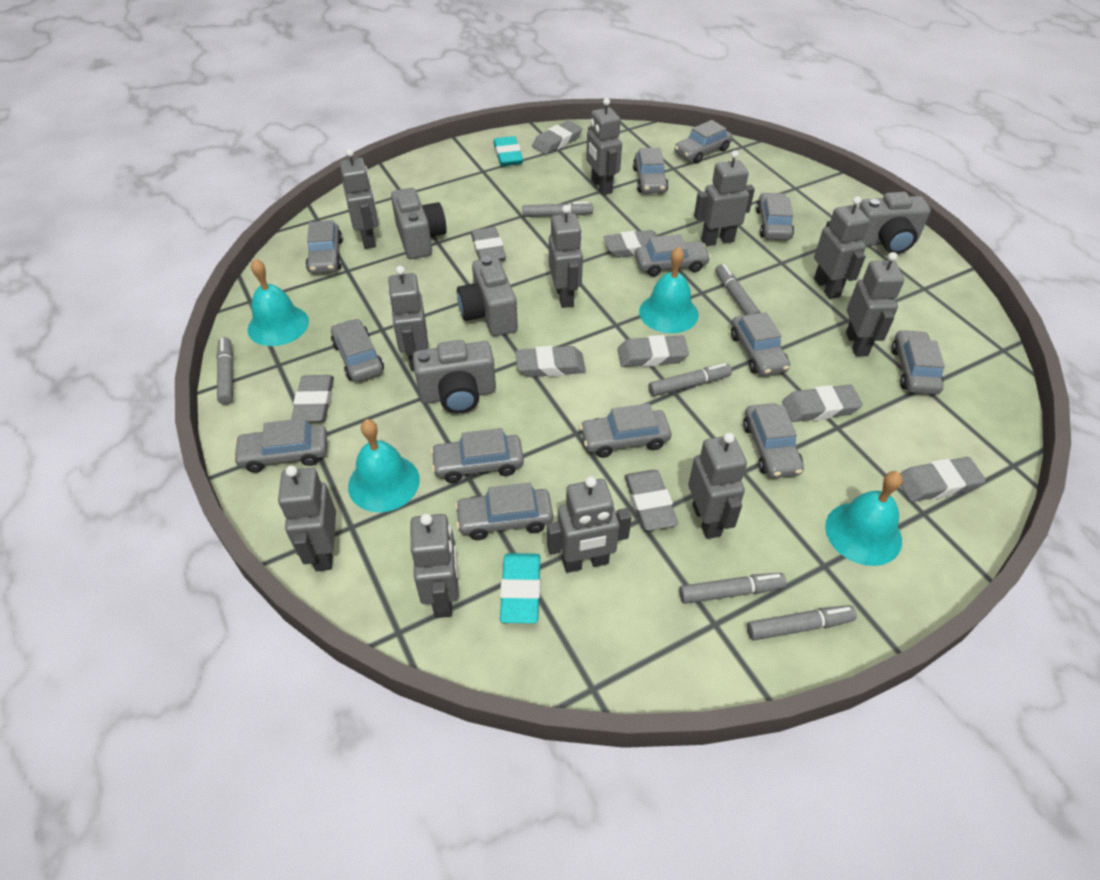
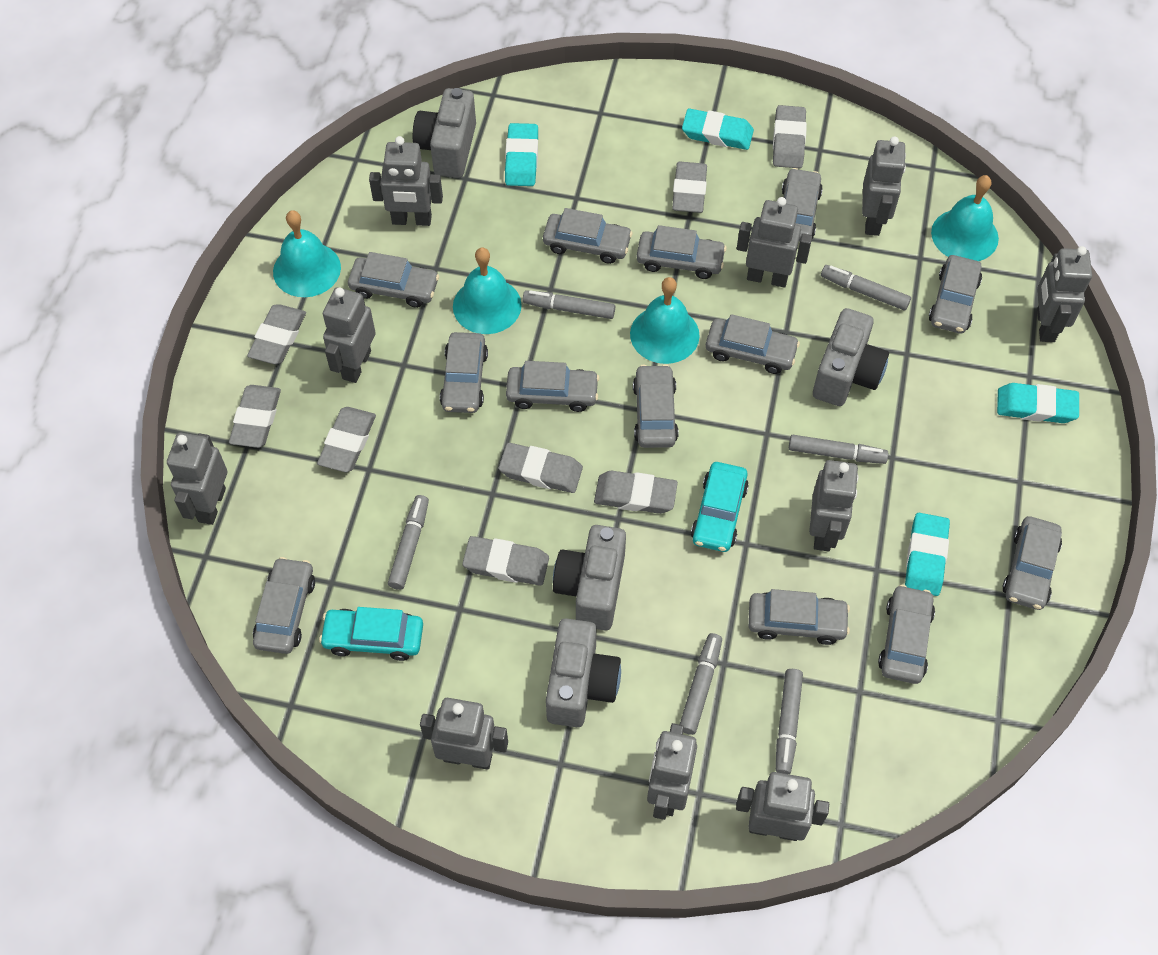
grey eraser: 9 -> 8
grey robot: 11 -> 10
turquoise car: 0 -> 2
turquoise eraser: 2 -> 4

